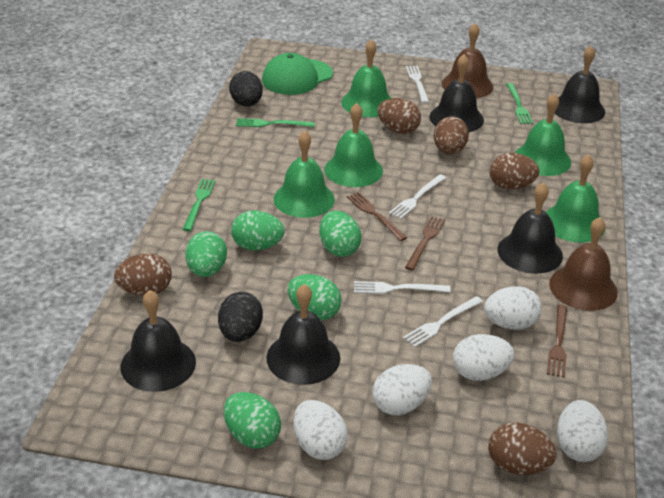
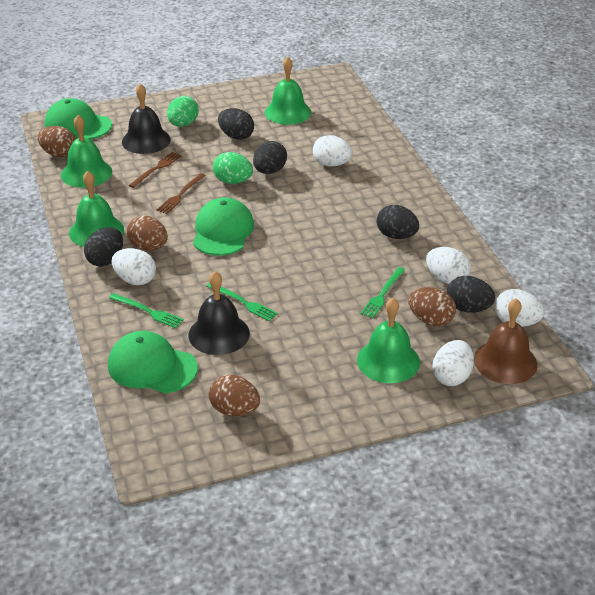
black bell: 5 -> 2
black egg: 2 -> 5
brown bell: 2 -> 1
brown egg: 5 -> 4
brown fork: 3 -> 2
green bell: 5 -> 4
green cap: 1 -> 3
green egg: 5 -> 2
white fork: 4 -> 0

